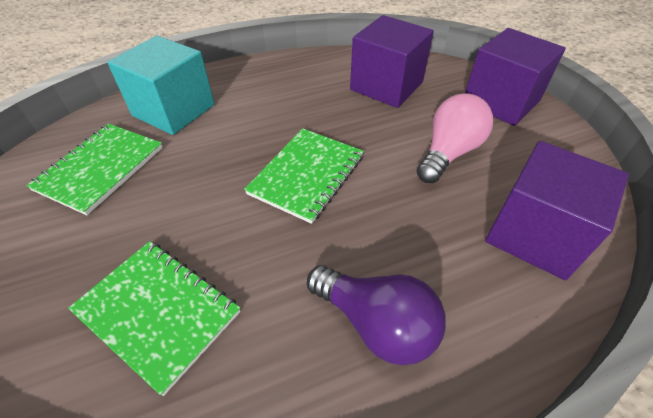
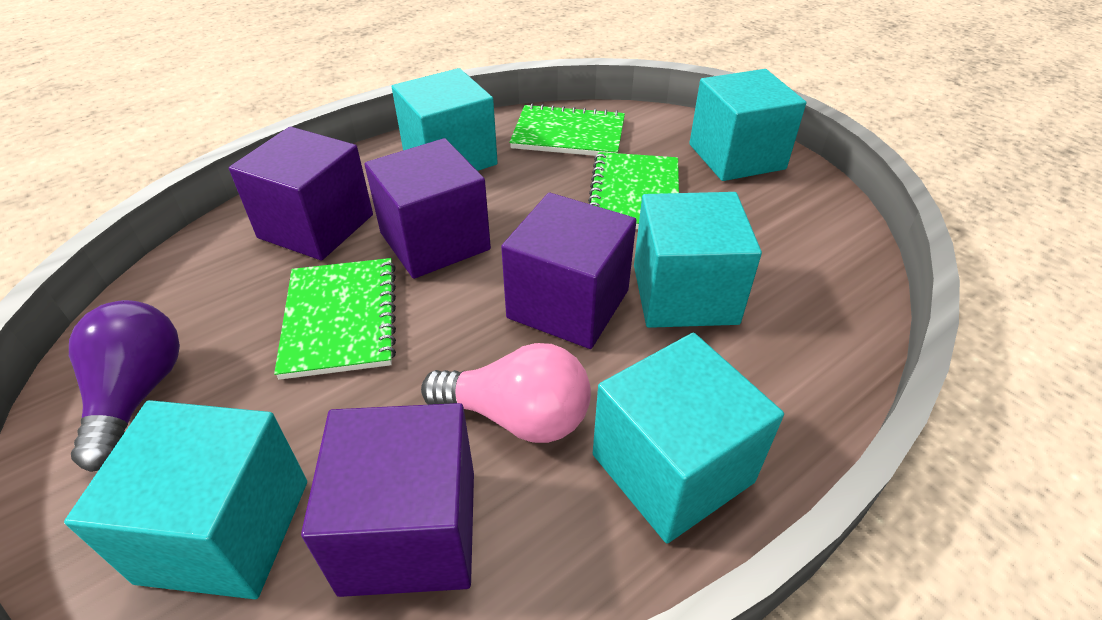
purple cube: 3 -> 4
turquoise cube: 1 -> 5

